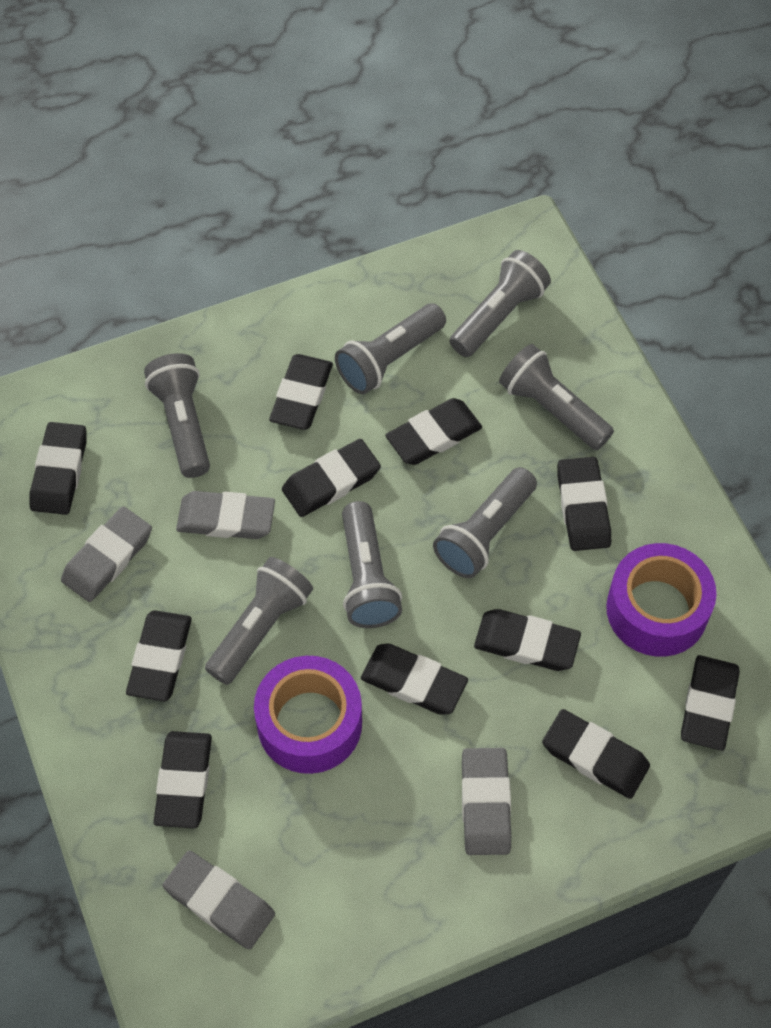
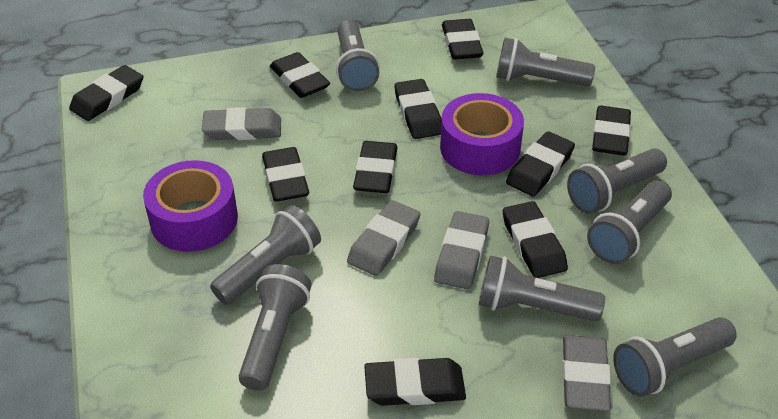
black eraser: 11 -> 10
grey flashlight: 7 -> 8

